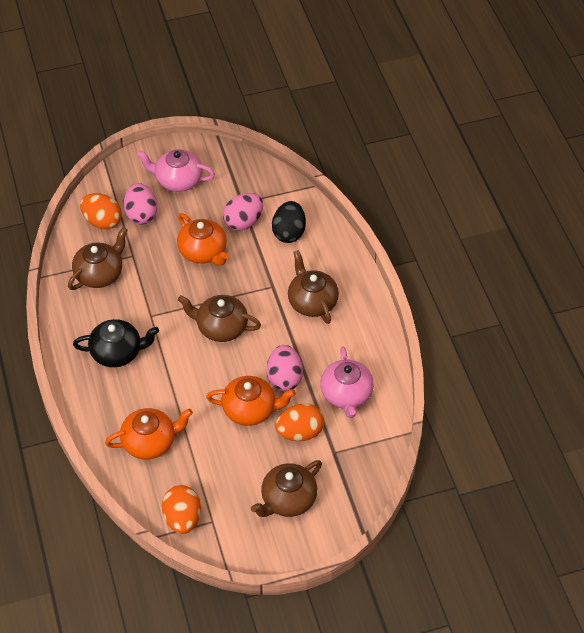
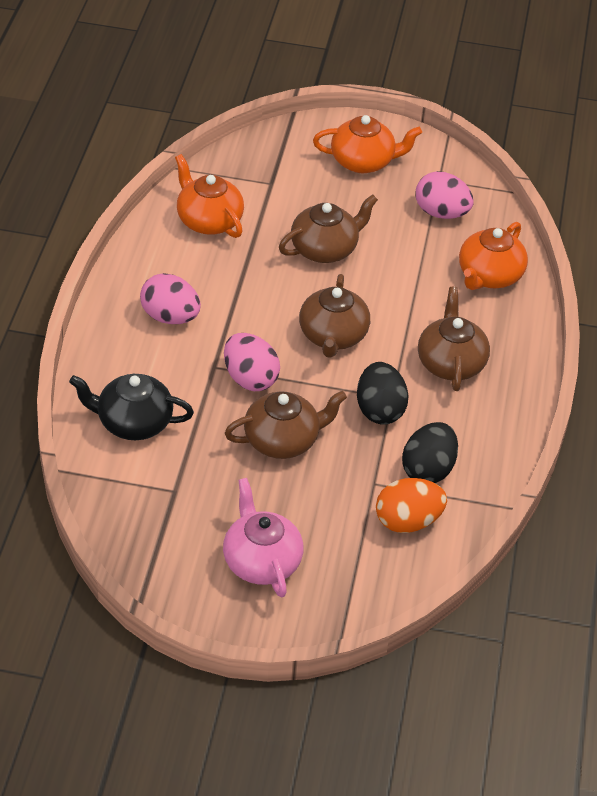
black egg: 1 -> 2
orange egg: 3 -> 1
pink teapot: 2 -> 1

